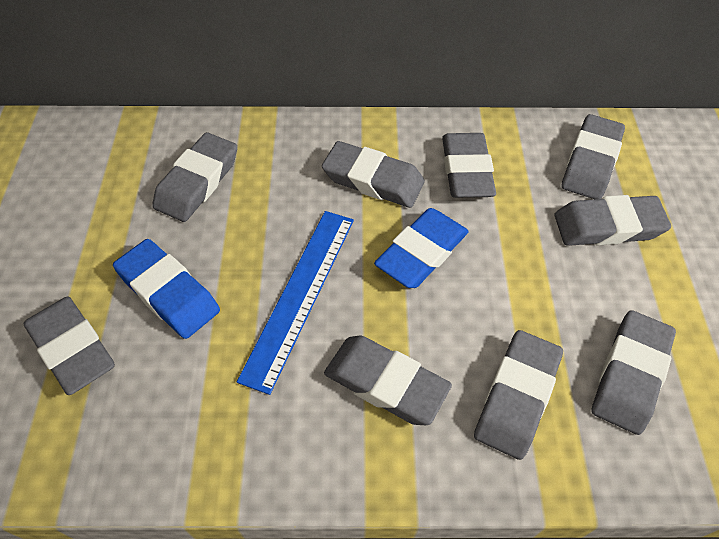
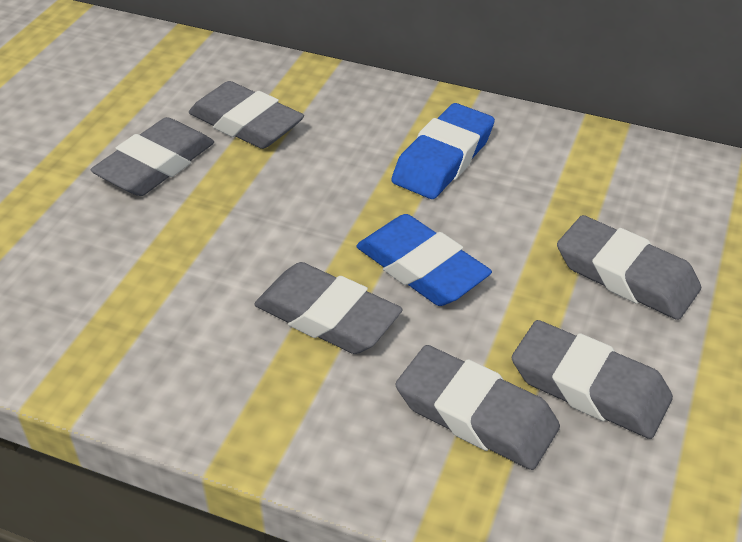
blue ruler: 1 -> 0
grey eraser: 9 -> 6

